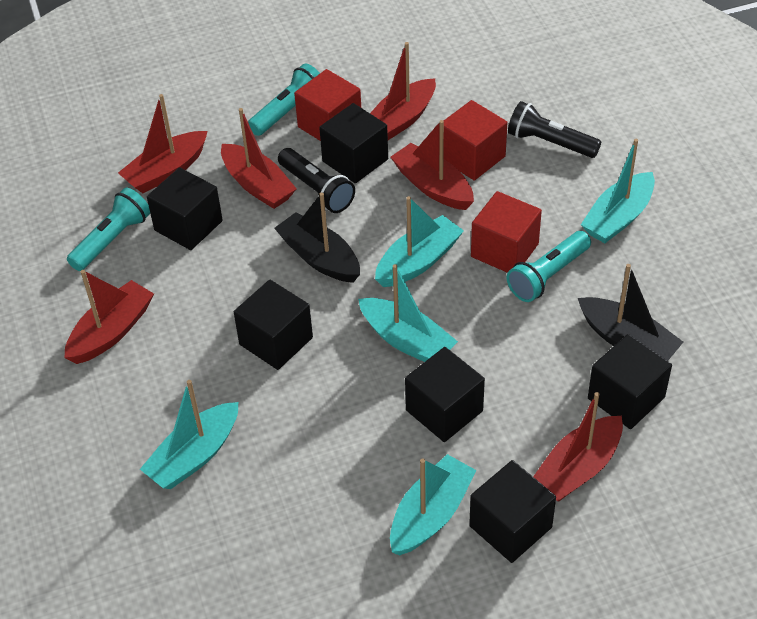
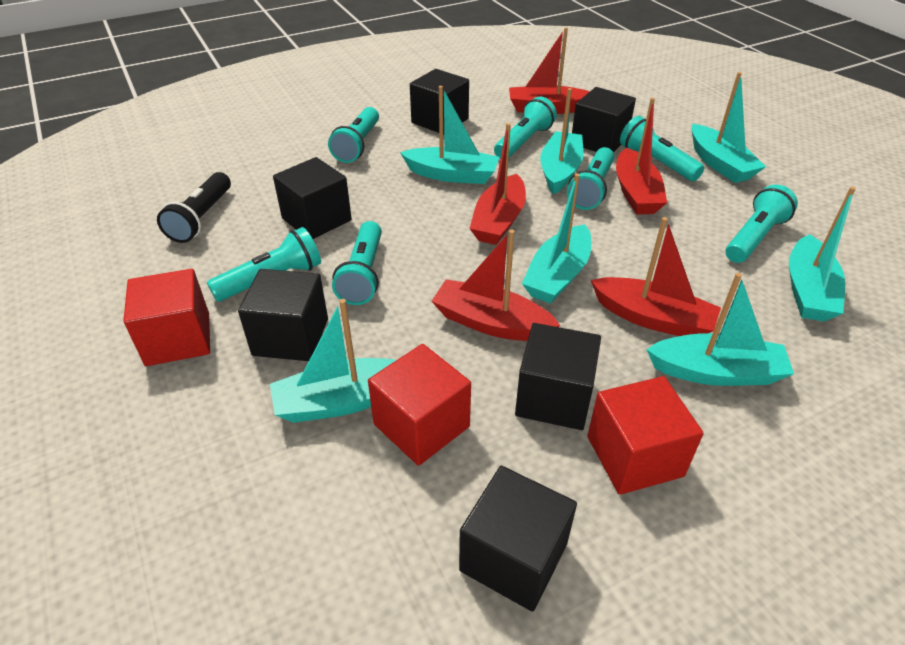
black boat: 2 -> 0
black flashlight: 2 -> 1
red boat: 6 -> 5
turquoise boat: 5 -> 7
turquoise flashlight: 3 -> 7

